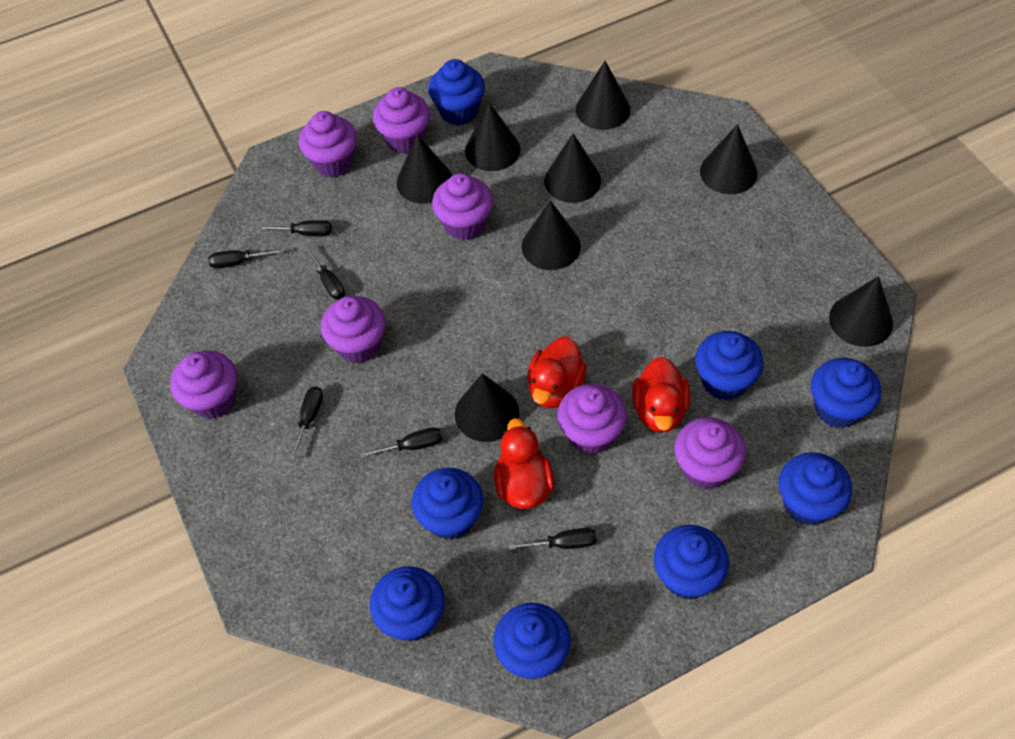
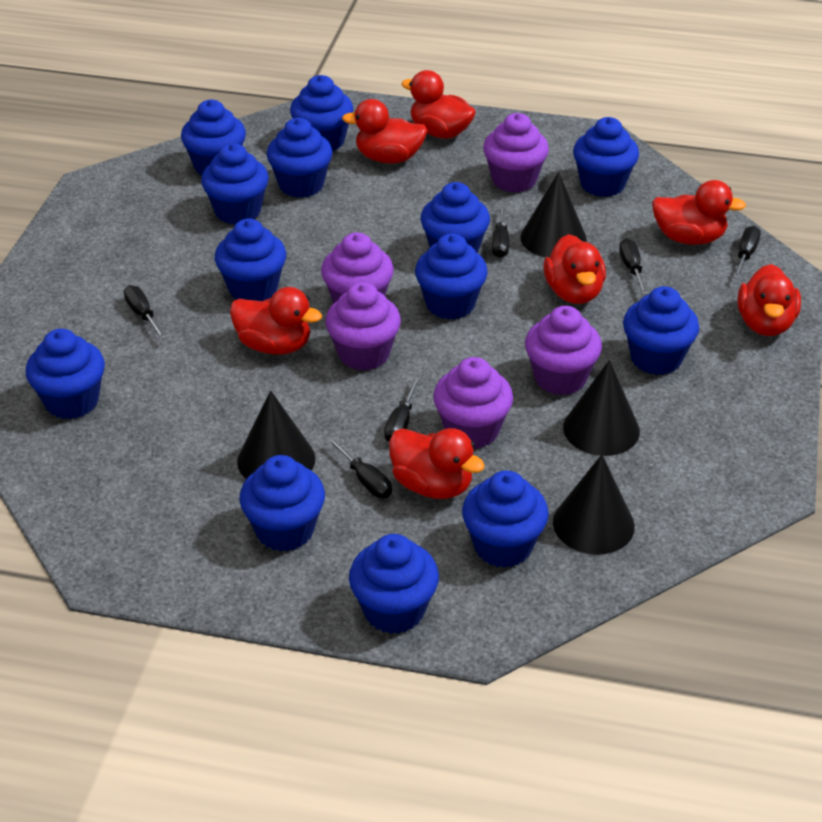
black cone: 8 -> 4
blue cupcake: 8 -> 13
purple cupcake: 7 -> 5
red duck: 3 -> 7

